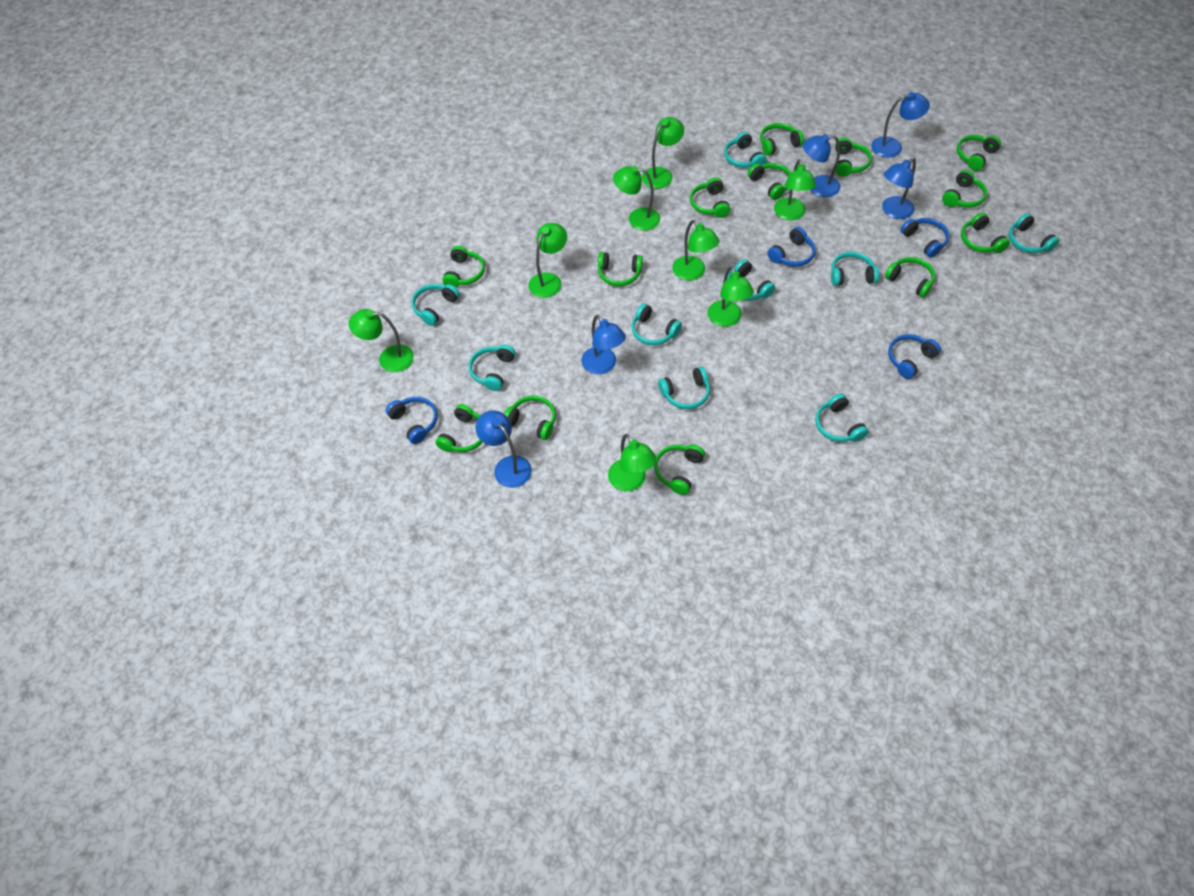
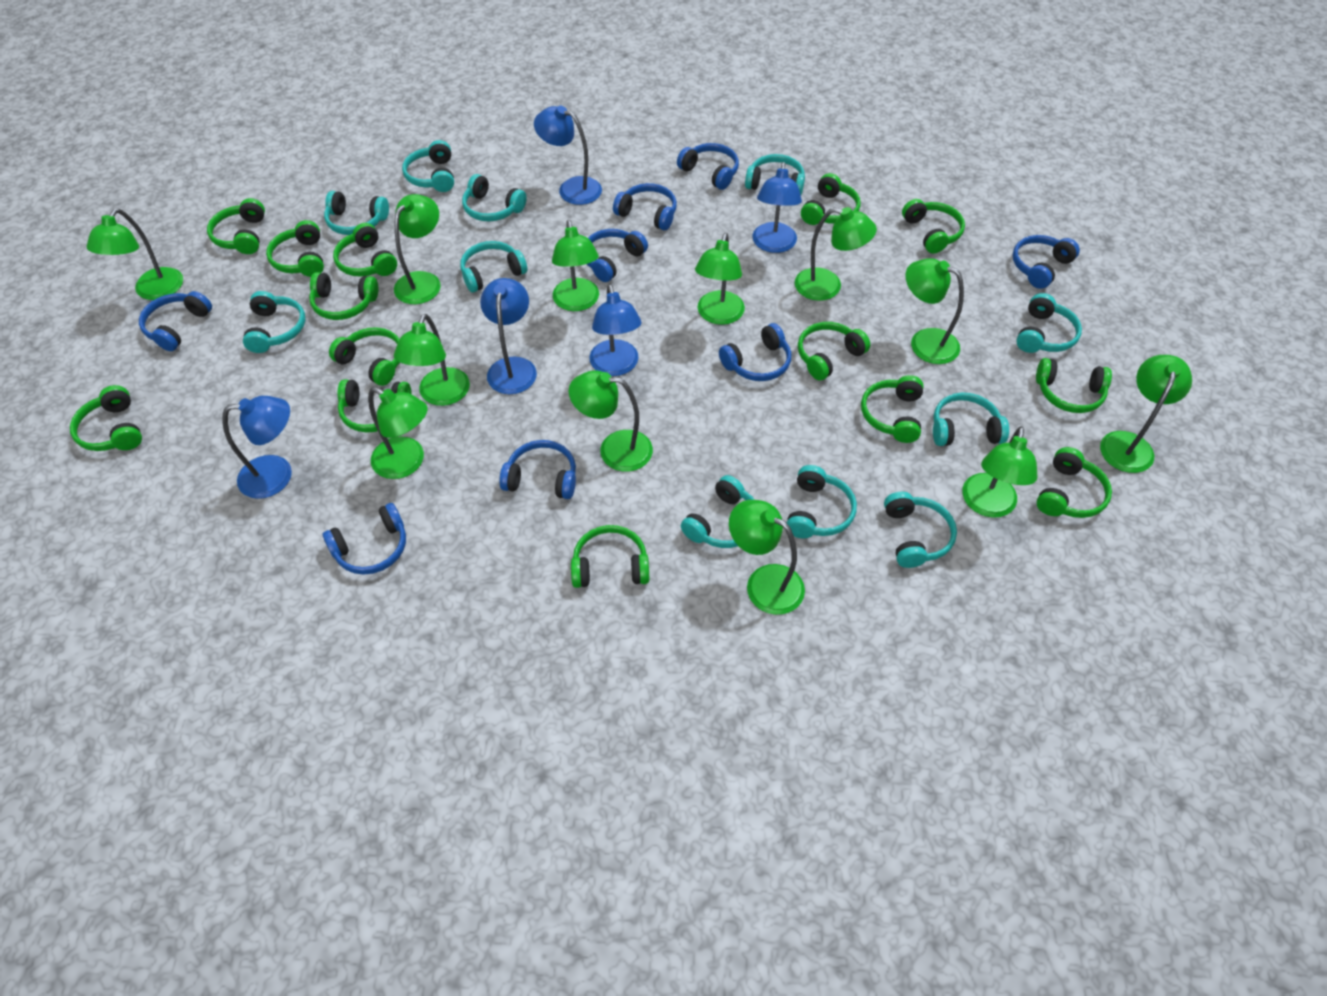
blue headphones: 4 -> 8
green headphones: 13 -> 14
green lamp: 8 -> 12
turquoise headphones: 9 -> 11

